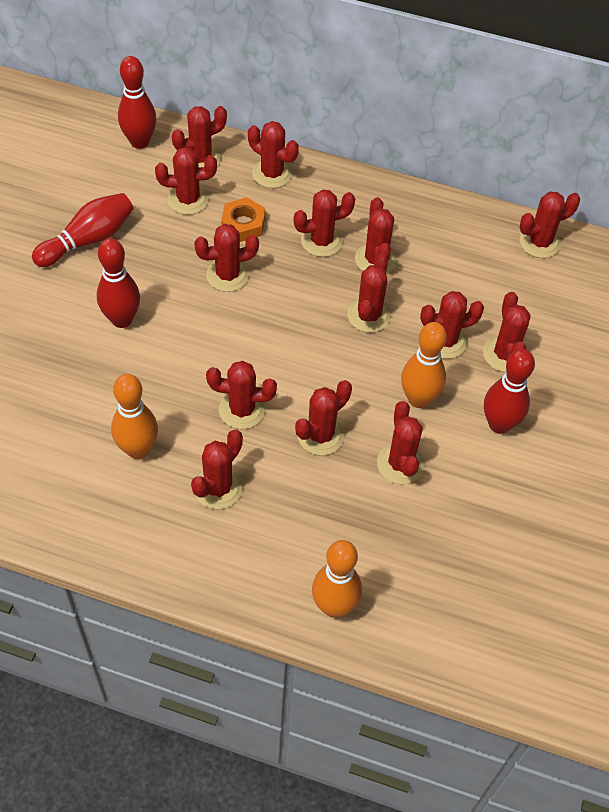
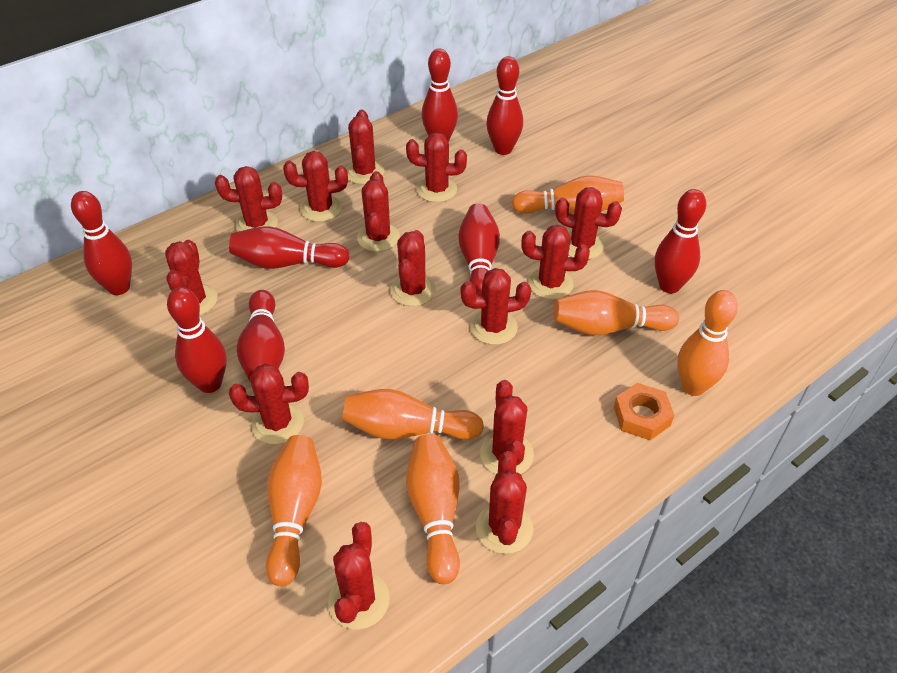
orange bowling pin: 3 -> 6
red bowling pin: 4 -> 8

